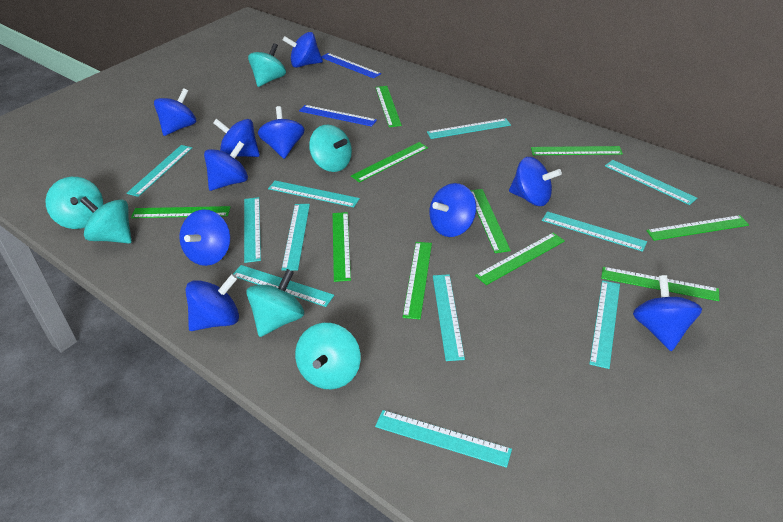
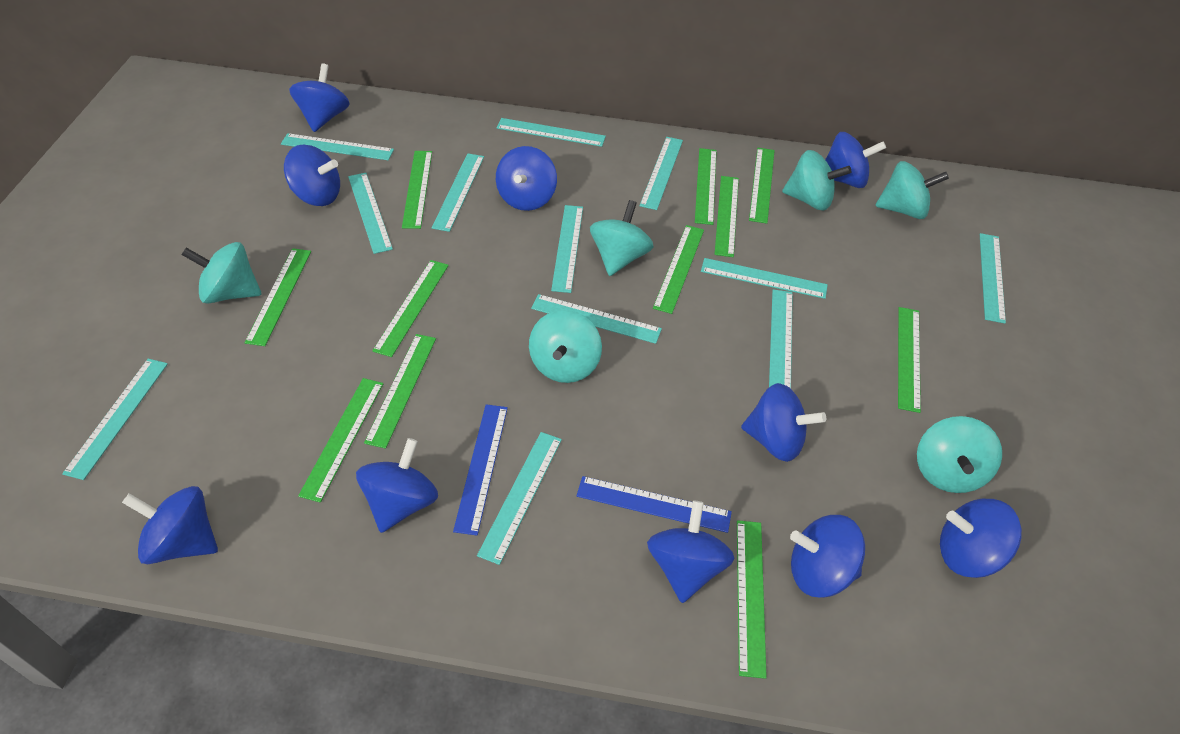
green ruler: 10 -> 11
turquoise ruler: 11 -> 12

